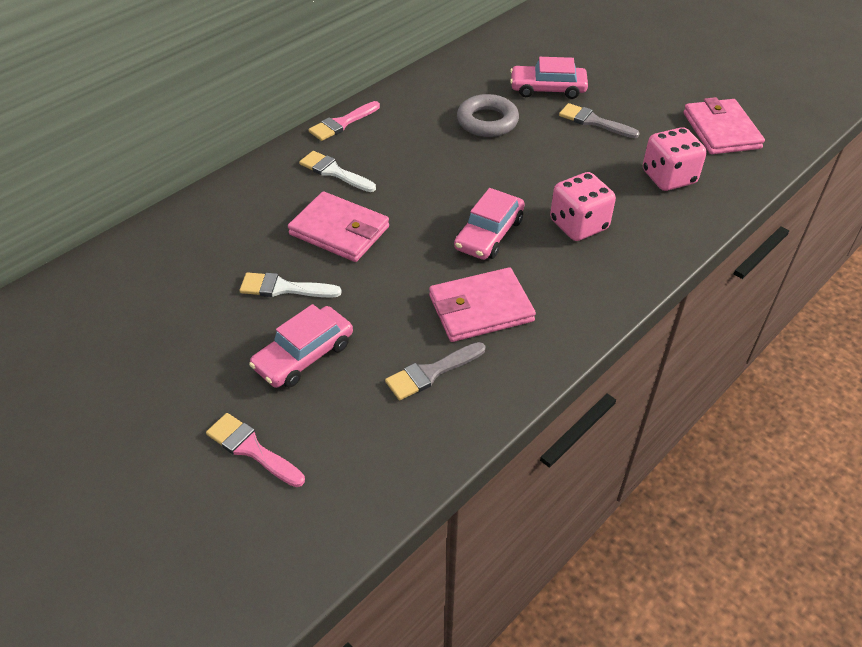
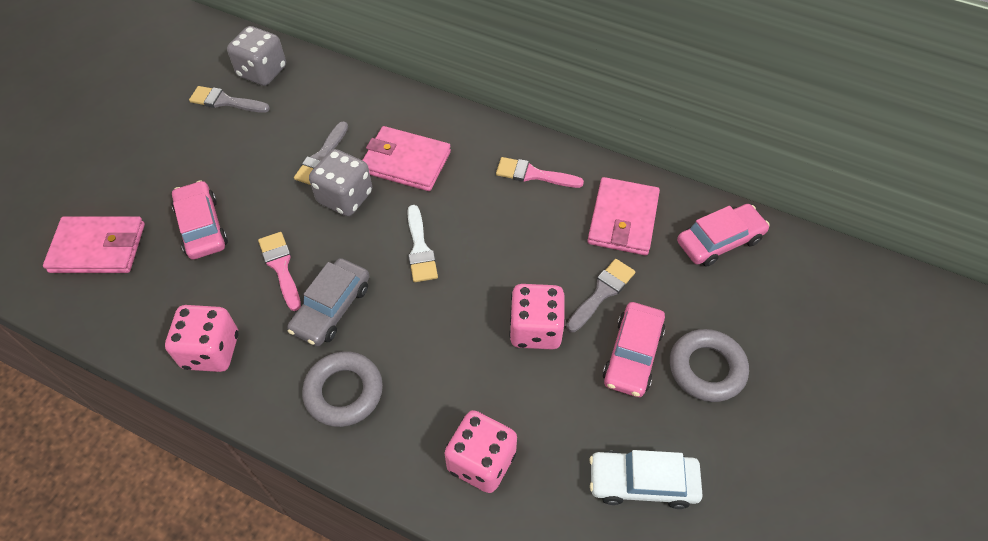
grey brush: 2 -> 3
grey car: 0 -> 1
grey dice: 0 -> 2
grey ring: 1 -> 2
pink dice: 2 -> 3
white brush: 2 -> 1
white car: 0 -> 1

